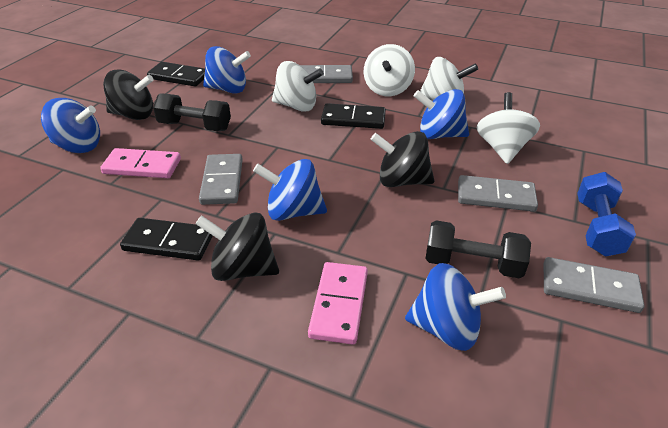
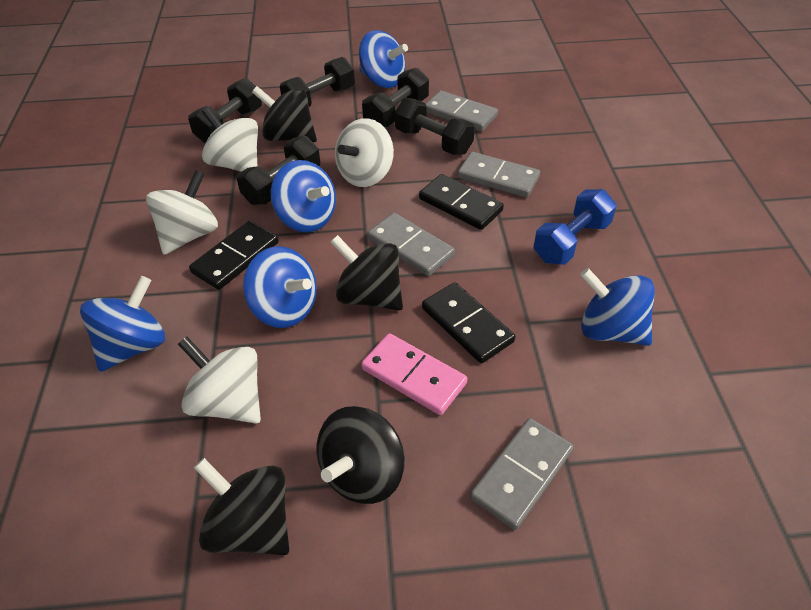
black dumbbell: 2 -> 5
black spinning top: 3 -> 4
pink domino: 2 -> 1

